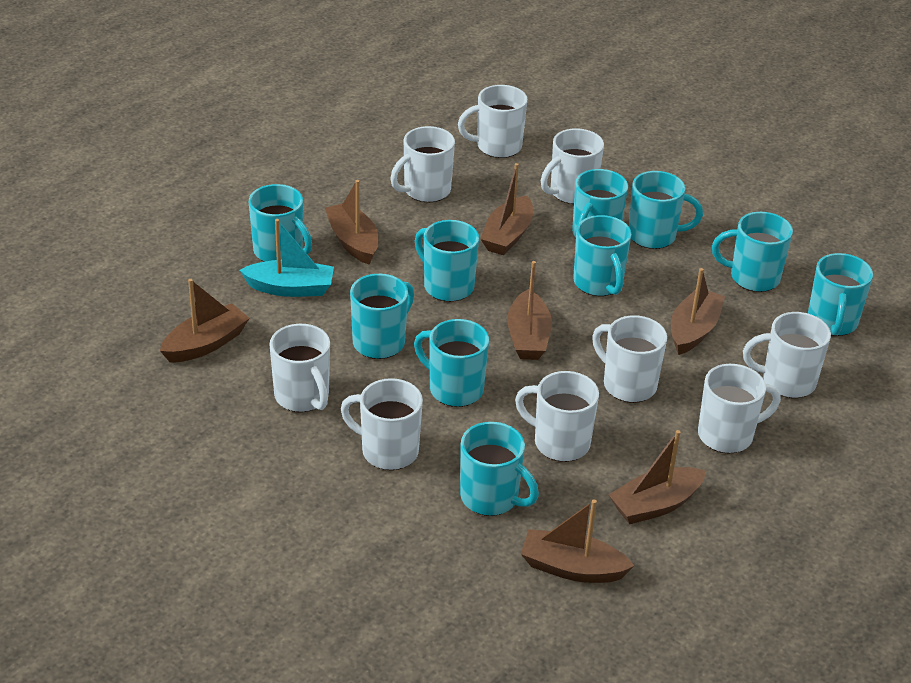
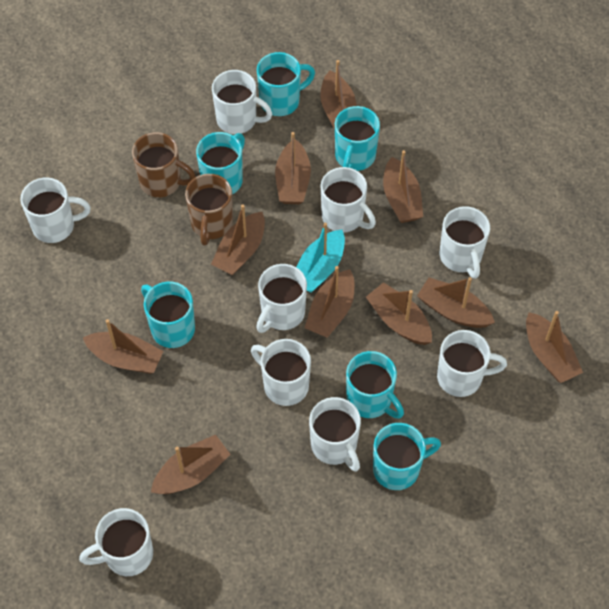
brown boat: 7 -> 10
brown mug: 0 -> 2
turquoise mug: 10 -> 6

